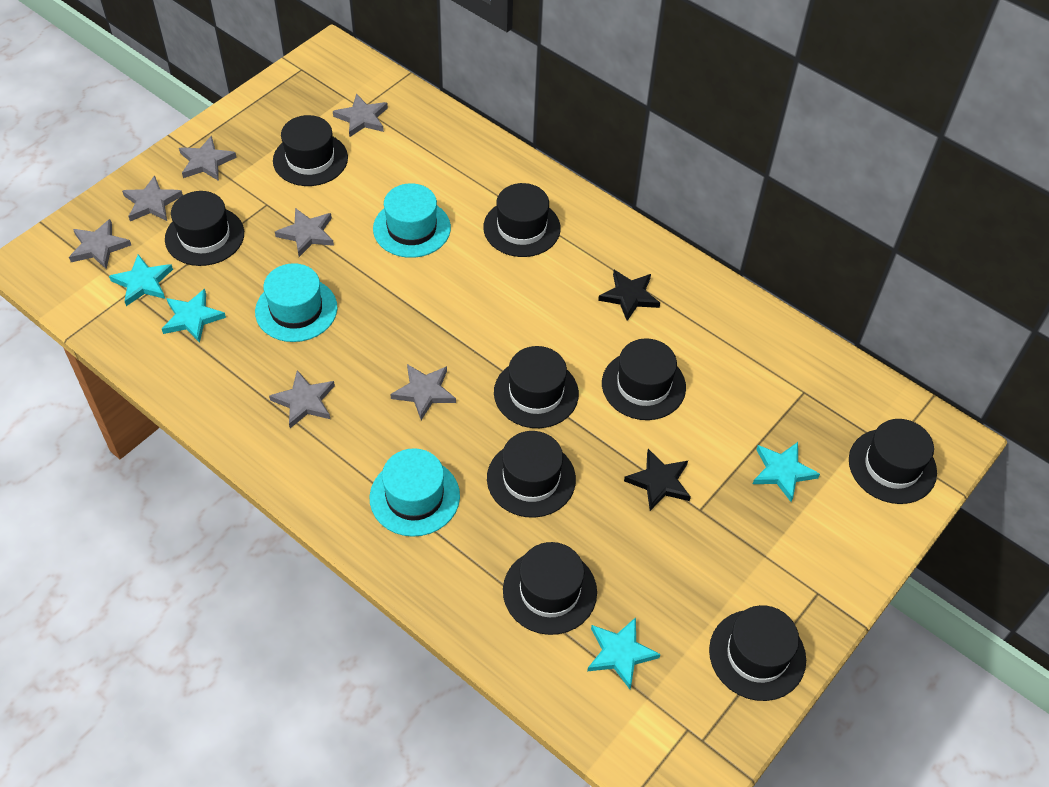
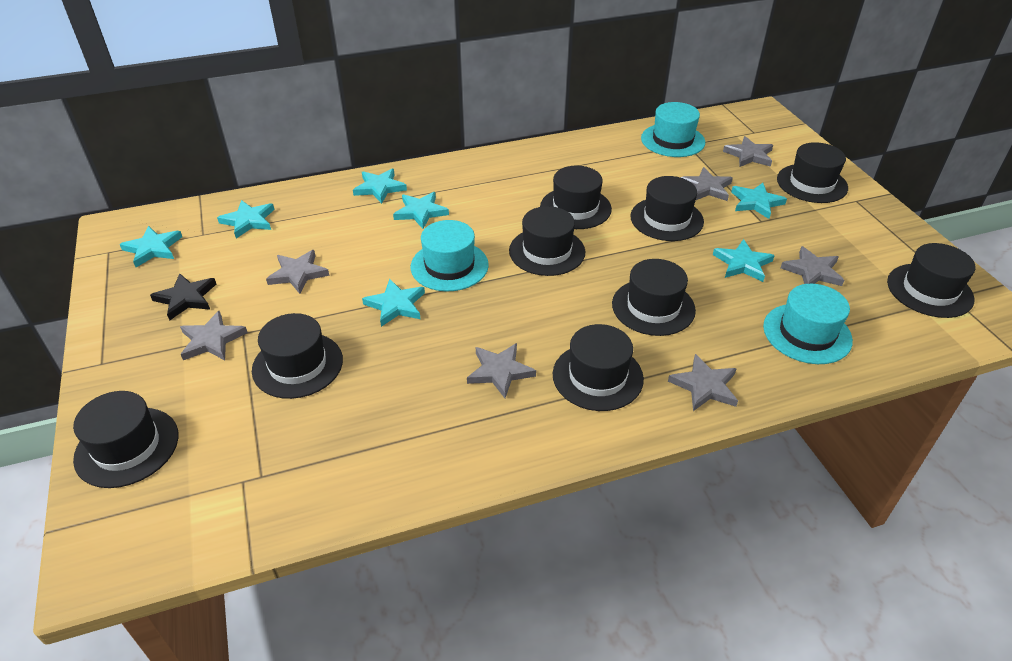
black star: 2 -> 1
turquoise star: 4 -> 7

